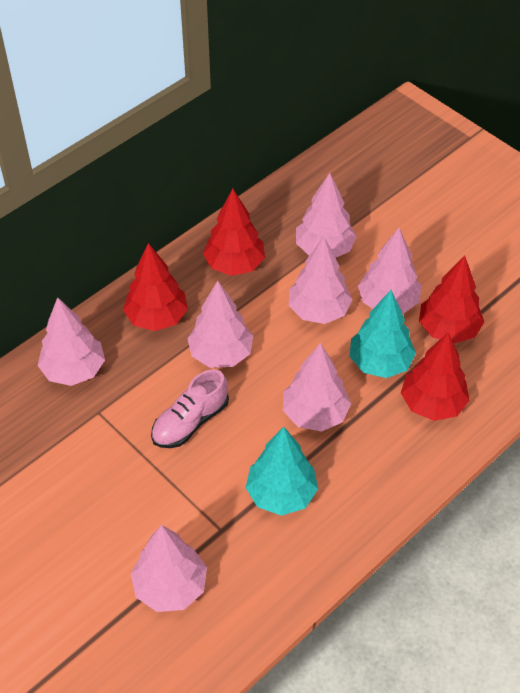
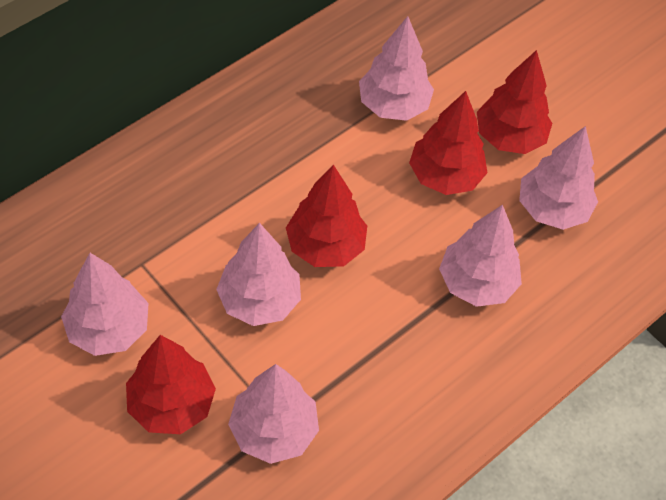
pink shoe: 1 -> 0
pink tree: 7 -> 6
turquoise tree: 2 -> 0

